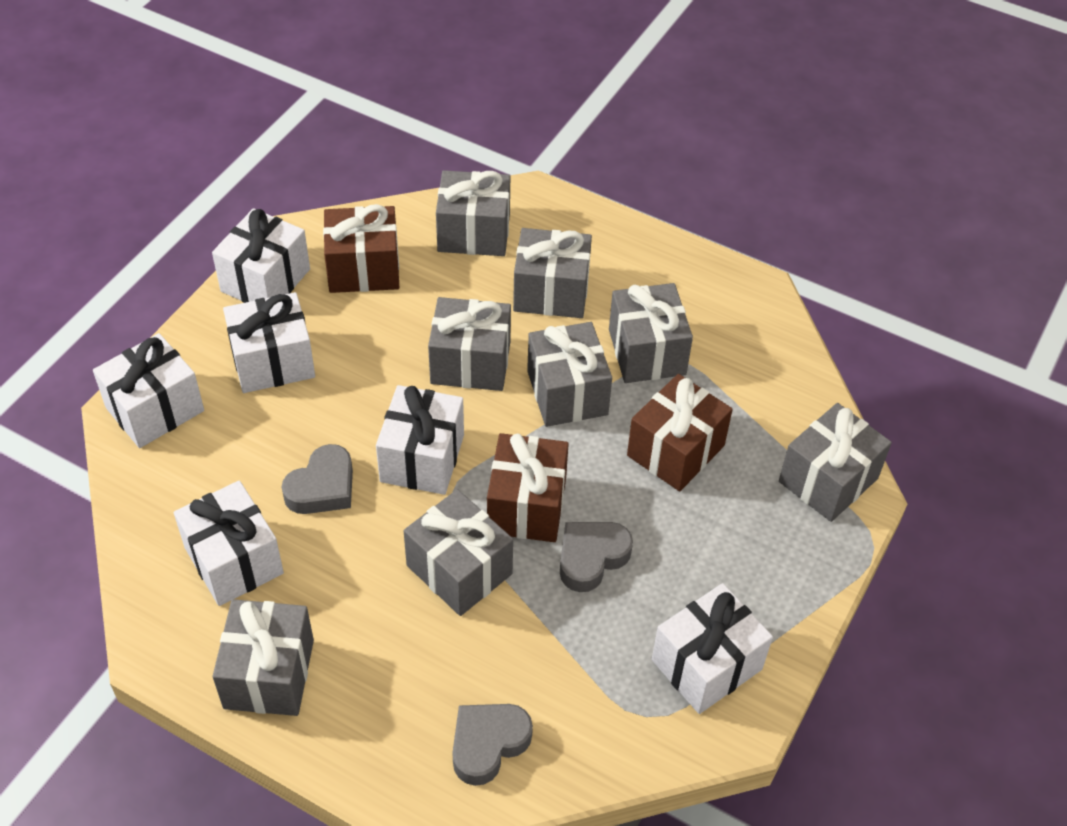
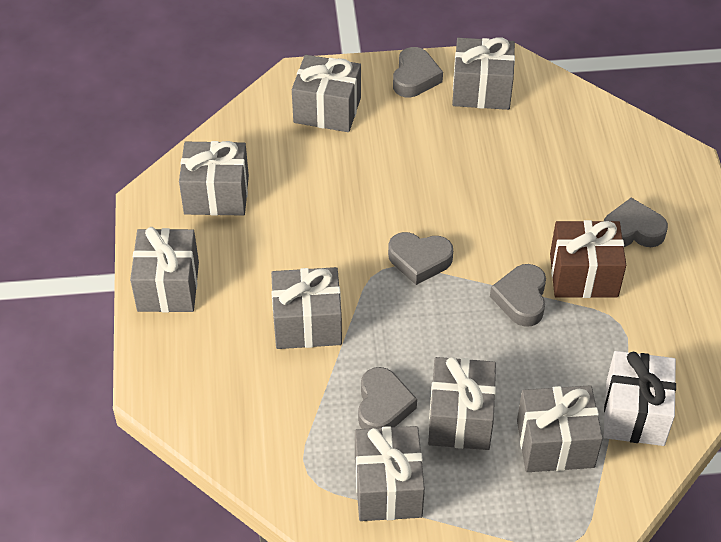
brown gift: 3 -> 1
grey heart: 3 -> 5
white gift: 6 -> 1

